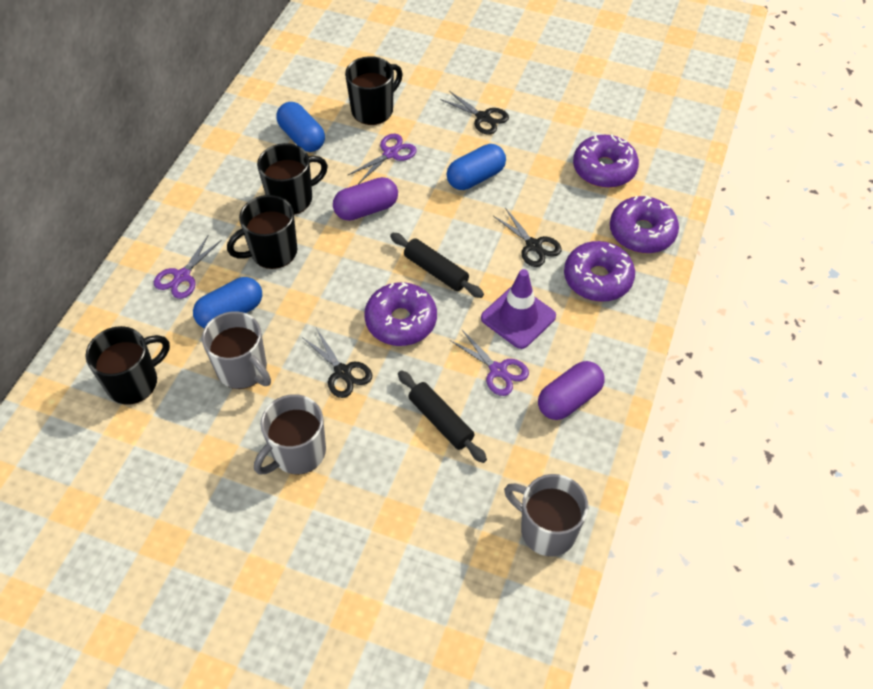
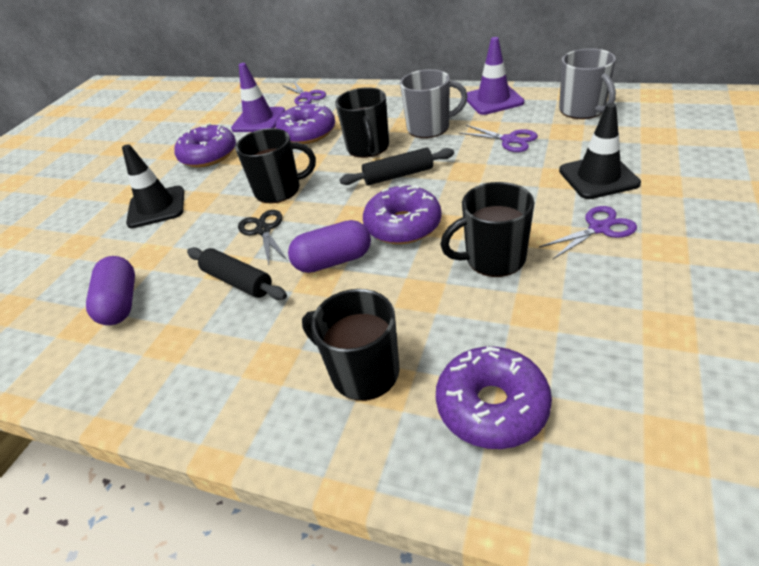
black scissors: 3 -> 1
black traffic cone: 0 -> 2
blue capsule: 3 -> 0
grey mug: 3 -> 2
purple traffic cone: 1 -> 2

